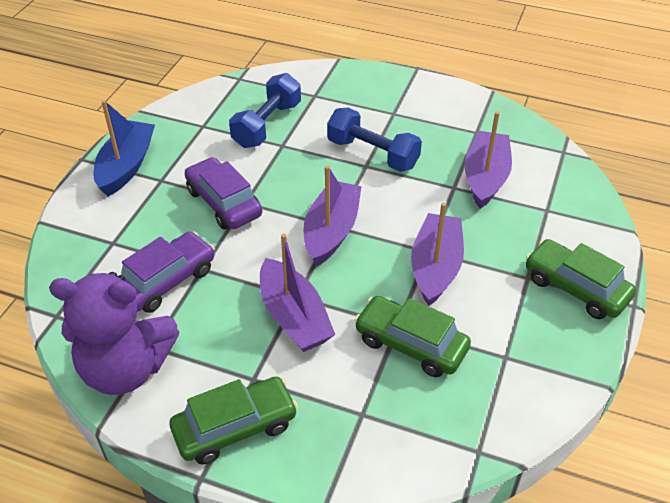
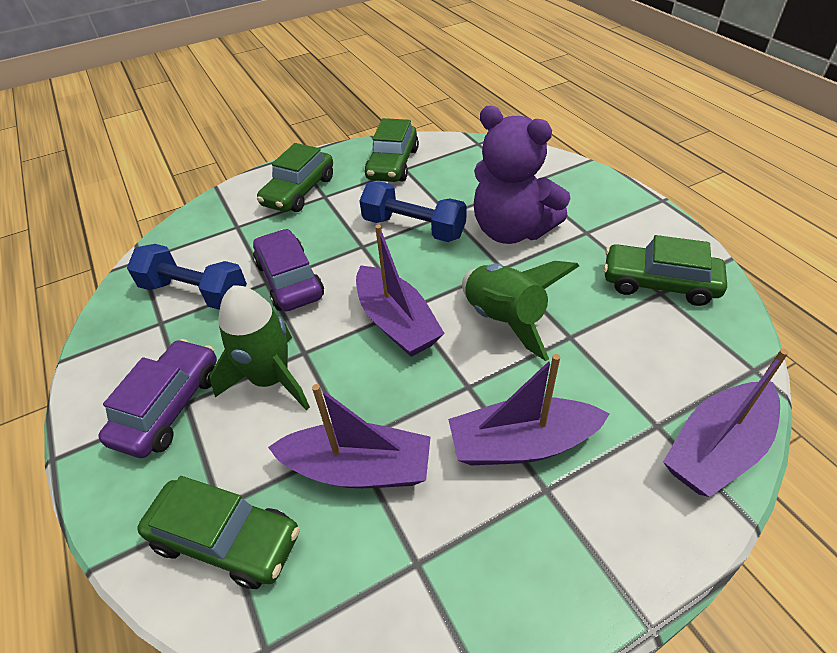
blue boat: 1 -> 0
green car: 3 -> 4
green rocket: 0 -> 2

